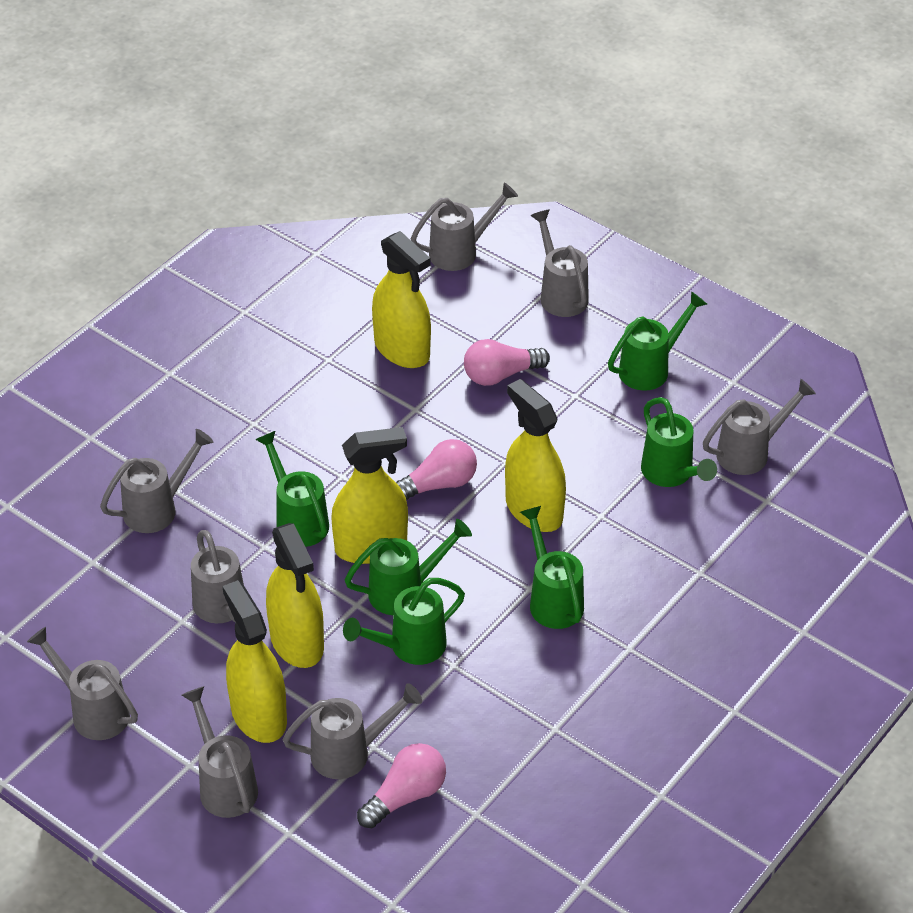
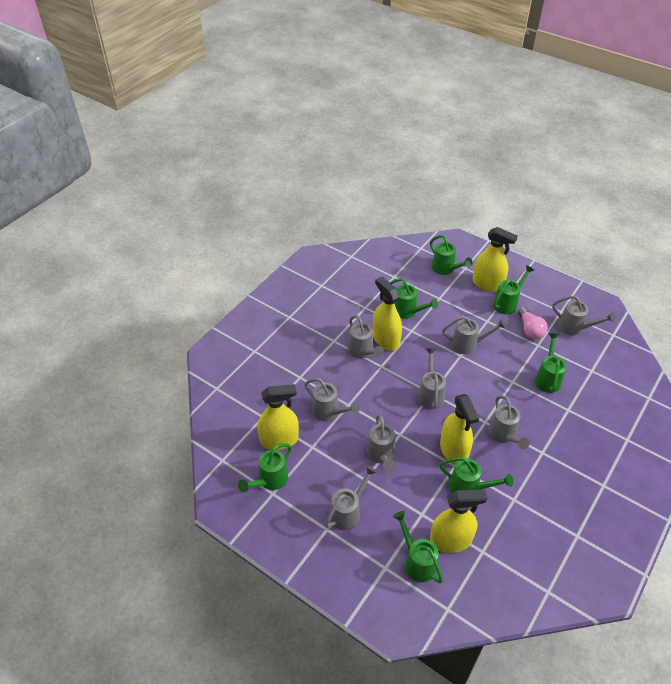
green watering can: 6 -> 7
pink light bulb: 3 -> 1

